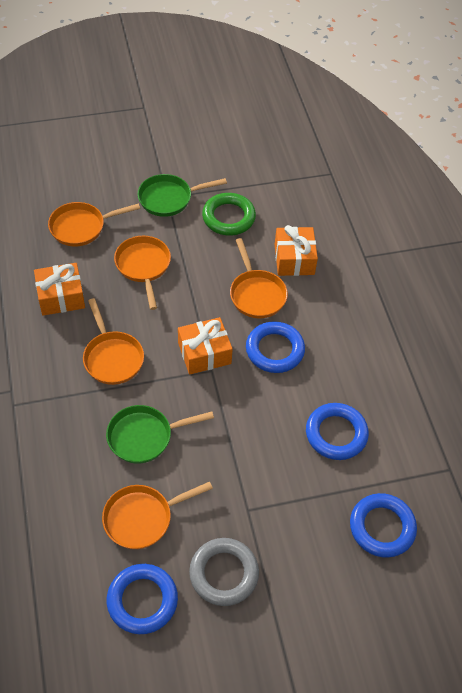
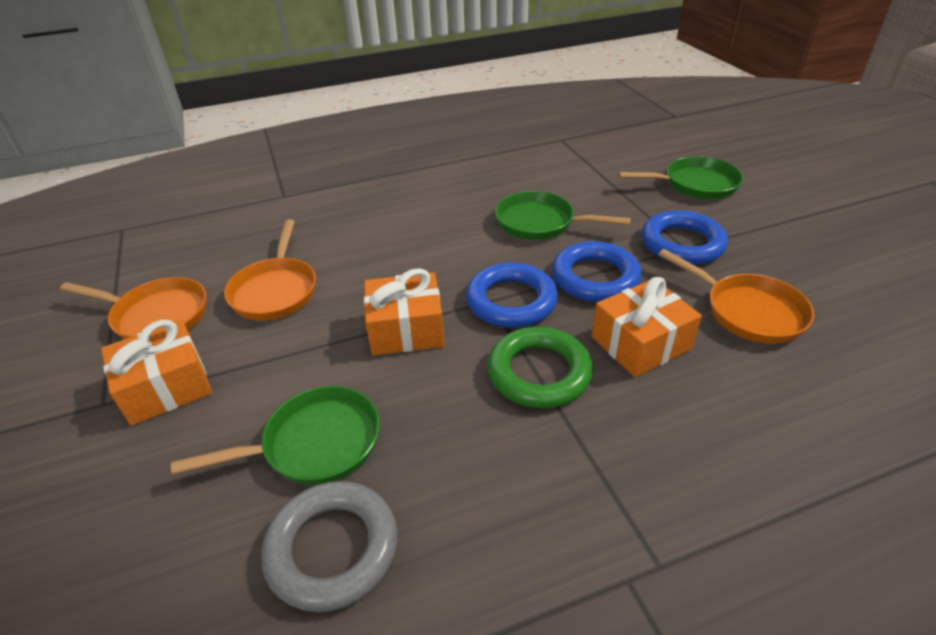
blue ring: 4 -> 3
green pan: 2 -> 3
orange pan: 5 -> 3

